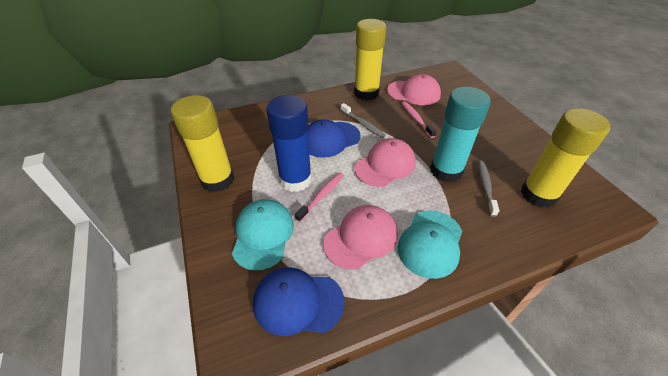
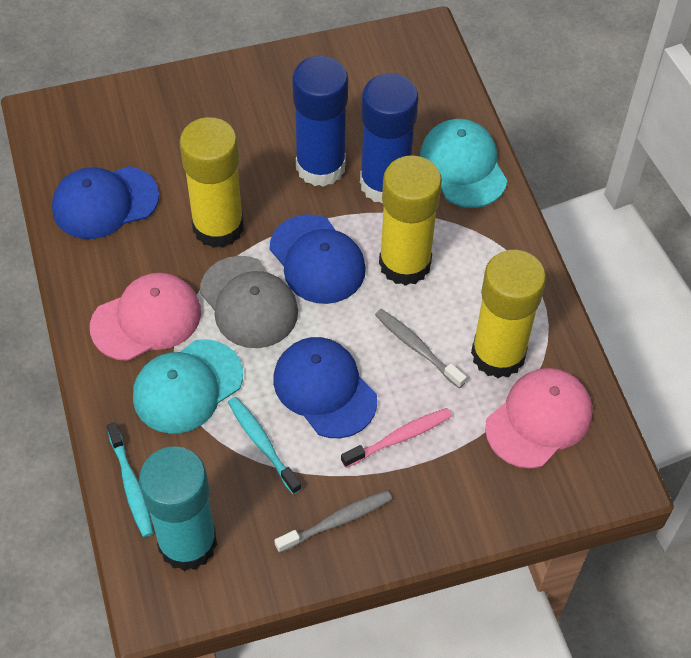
blue cap: 2 -> 3
blue glue stick: 1 -> 2
grey cap: 0 -> 1
pink cap: 3 -> 2
pink toothbrush: 2 -> 1
turquoise toothbrush: 0 -> 2

